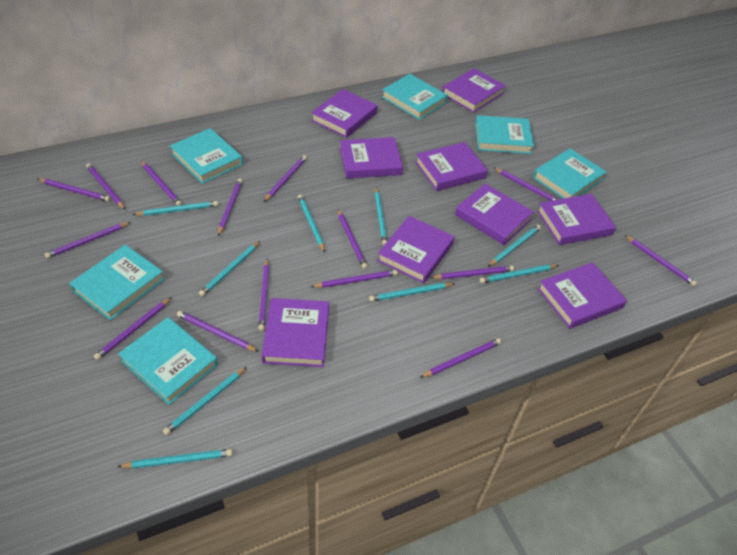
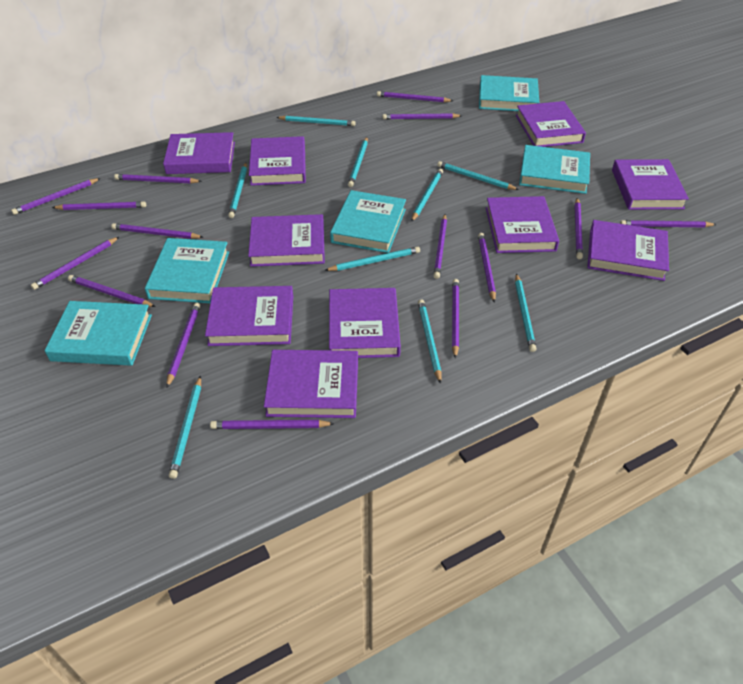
purple book: 9 -> 10
turquoise book: 6 -> 5

